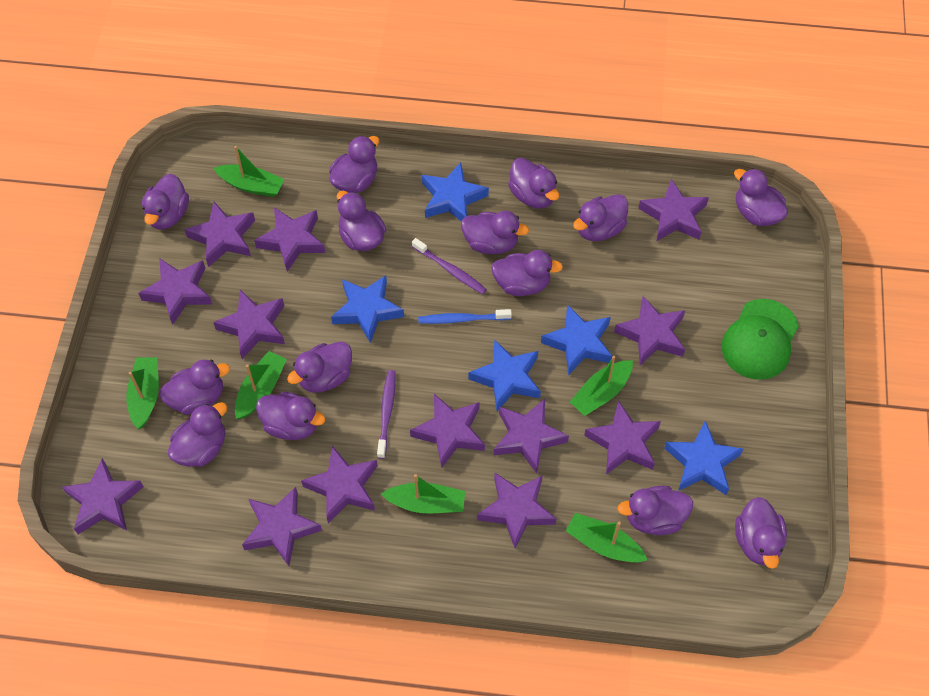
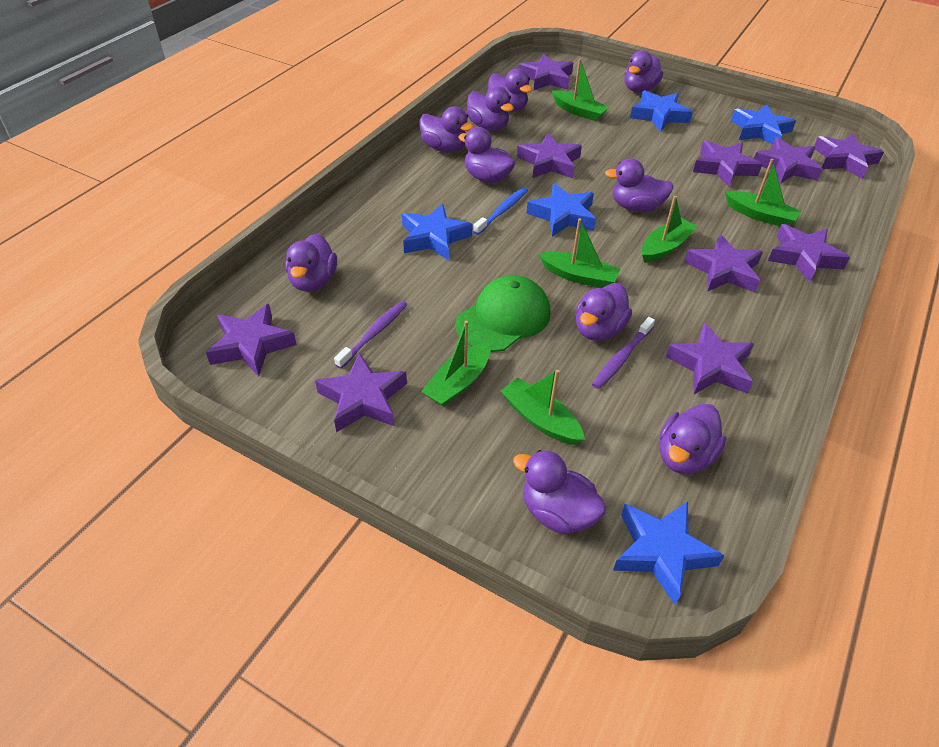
purple duck: 14 -> 10
purple star: 13 -> 10

